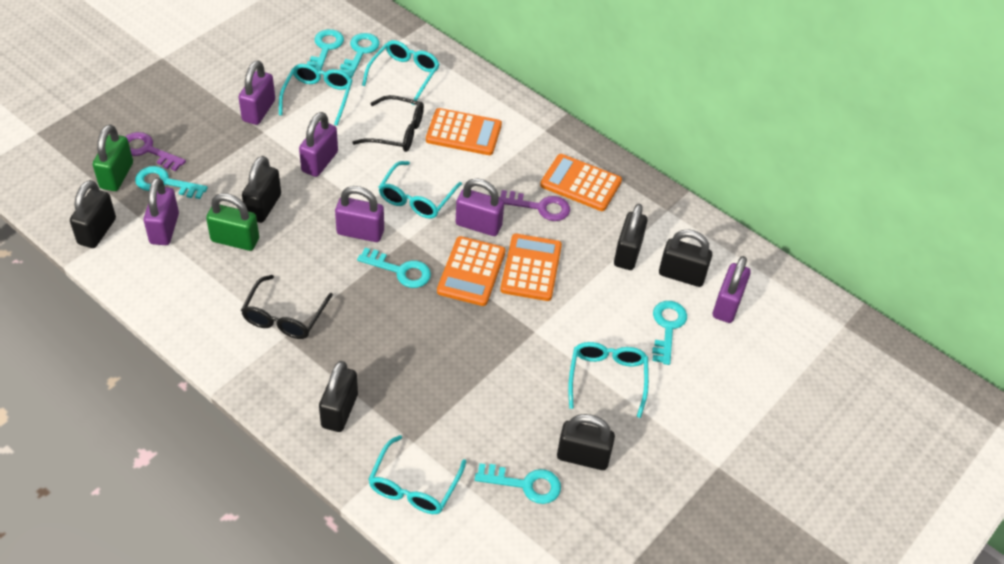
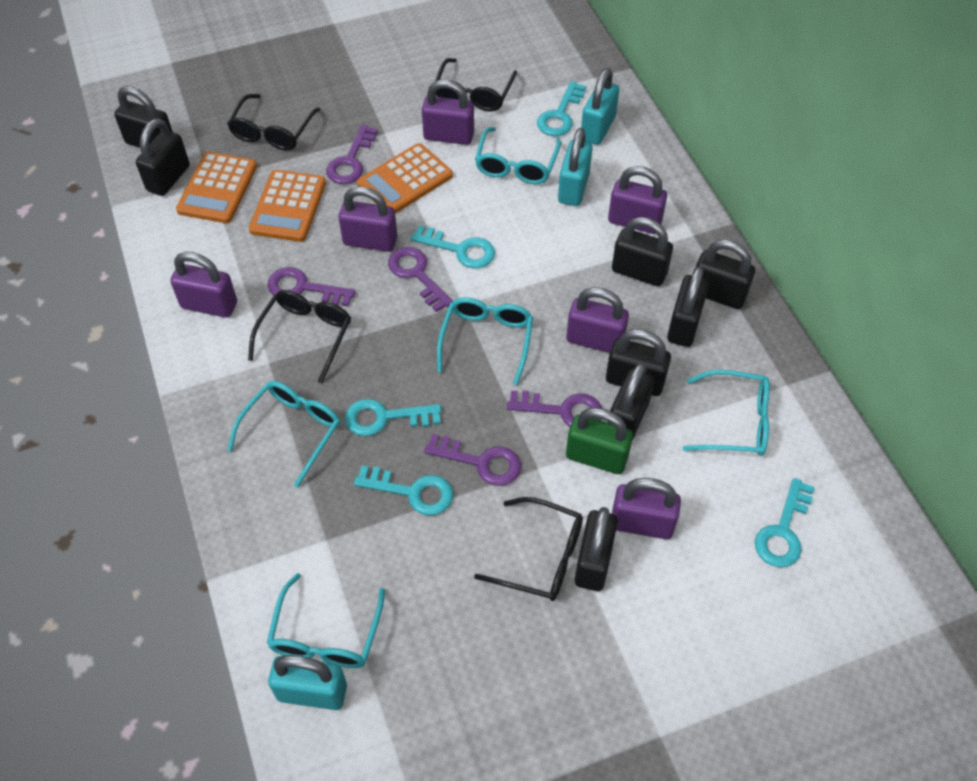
black glasses: 2 -> 4
black padlock: 6 -> 8
green padlock: 2 -> 1
orange calculator: 4 -> 3
purple key: 2 -> 5
turquoise key: 6 -> 5
turquoise padlock: 0 -> 3

